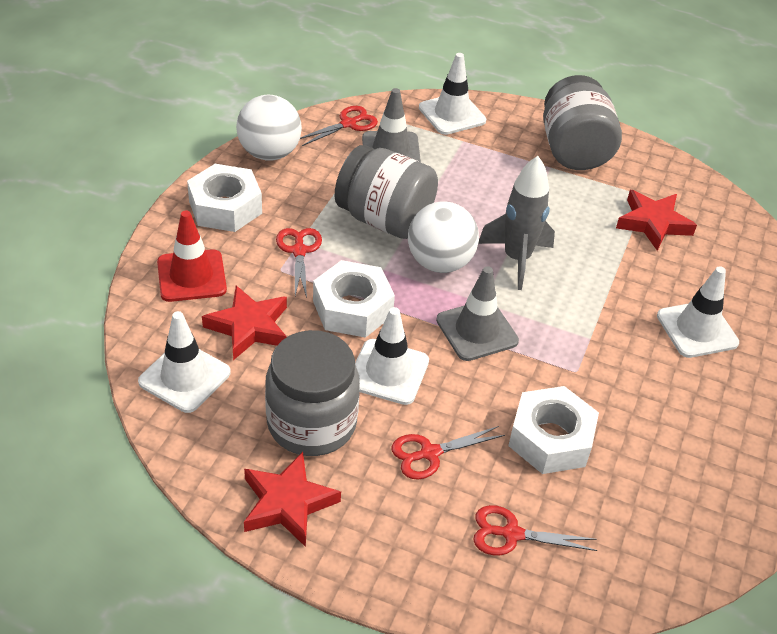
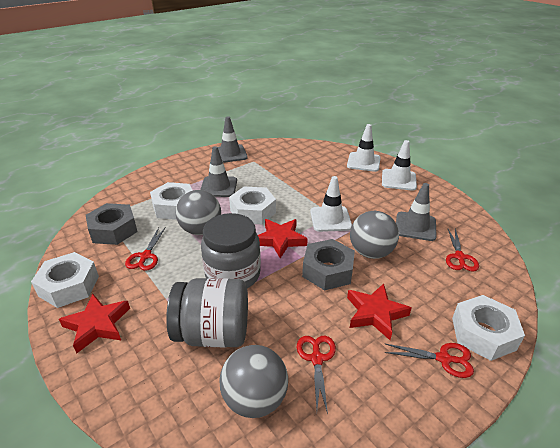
grey ball: 0 -> 3
grey jar: 3 -> 2
grey nut: 0 -> 2
grey rocket: 1 -> 0
grey traffic cone: 2 -> 3
red traffic cone: 1 -> 0
white ball: 2 -> 0
white nut: 3 -> 4
white traffic cone: 4 -> 3

